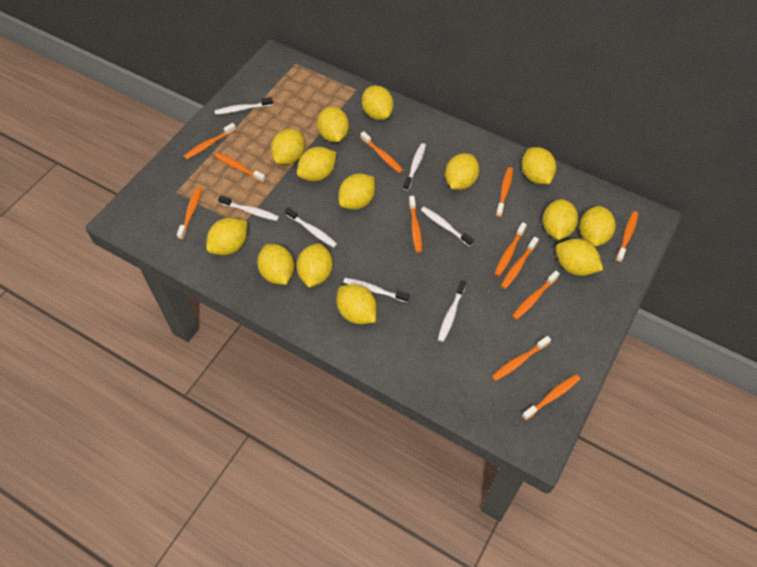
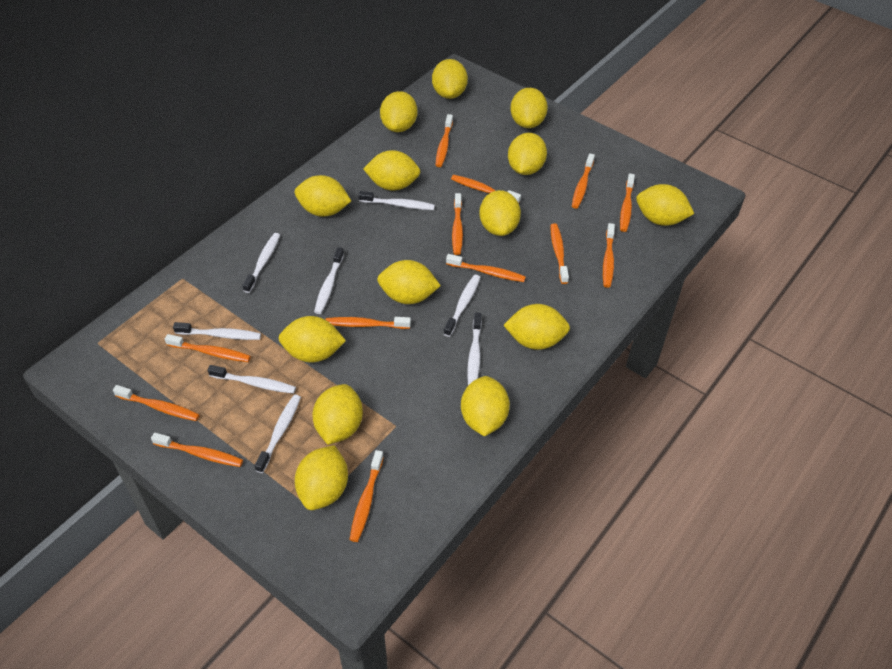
orange toothbrush: 12 -> 13
white toothbrush: 7 -> 8

